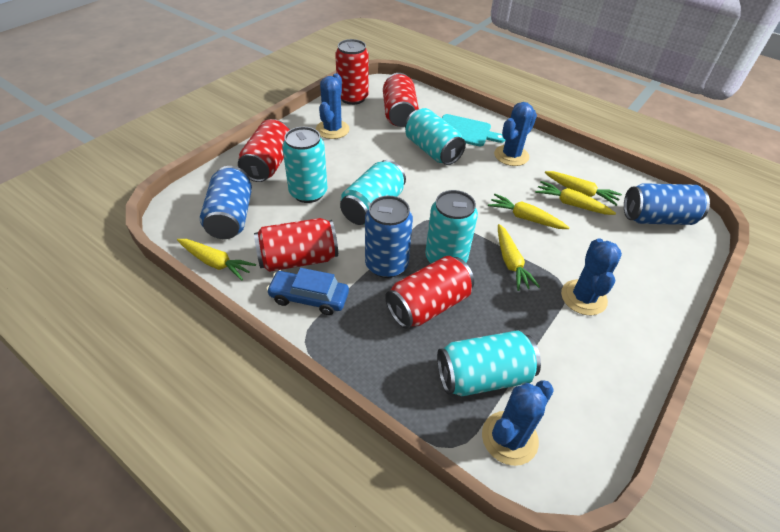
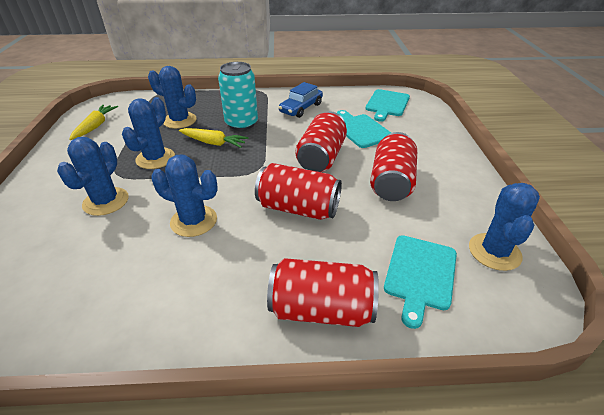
blue cactus: 4 -> 5
blue can: 3 -> 0
red can: 5 -> 4
turquoise can: 5 -> 1
turquoise cutting board: 1 -> 3
yellow carrot: 5 -> 2

